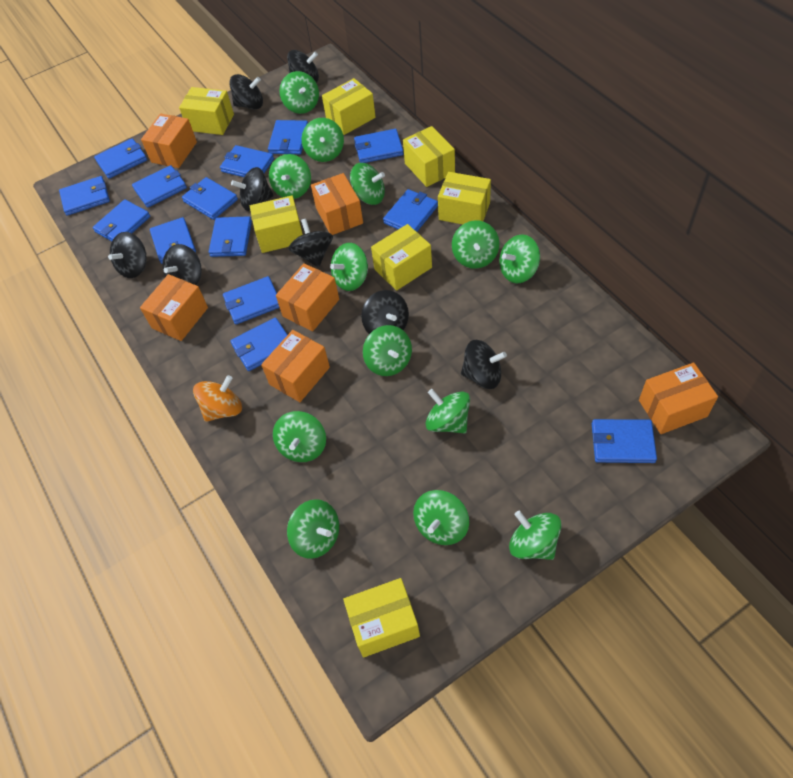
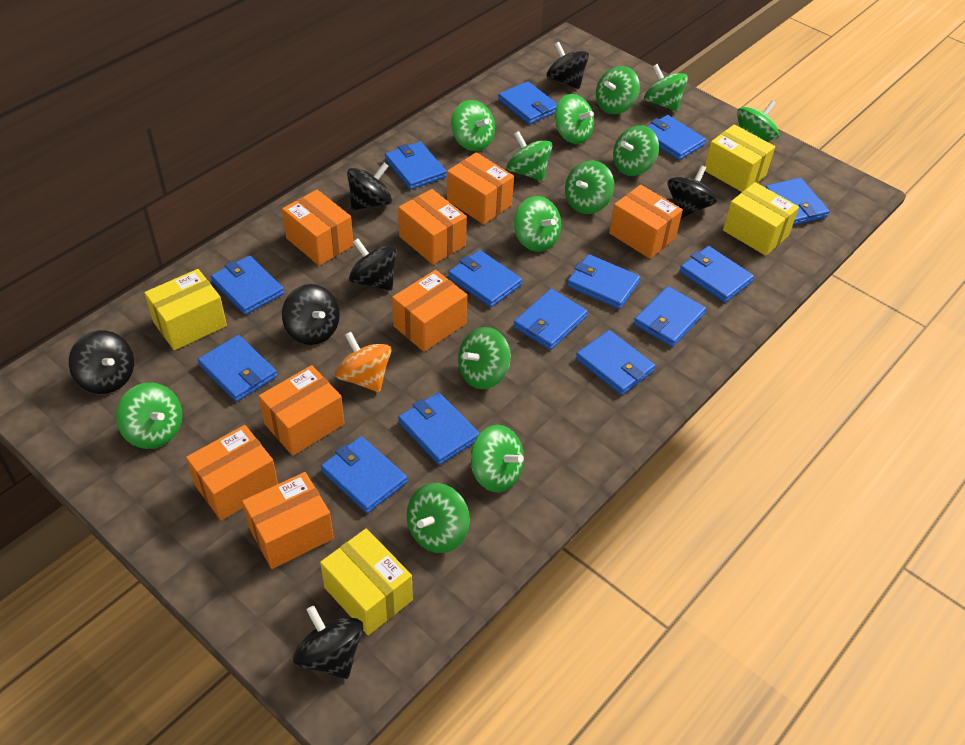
black spinning top: 8 -> 7
orange box: 6 -> 8
yellow box: 7 -> 4

